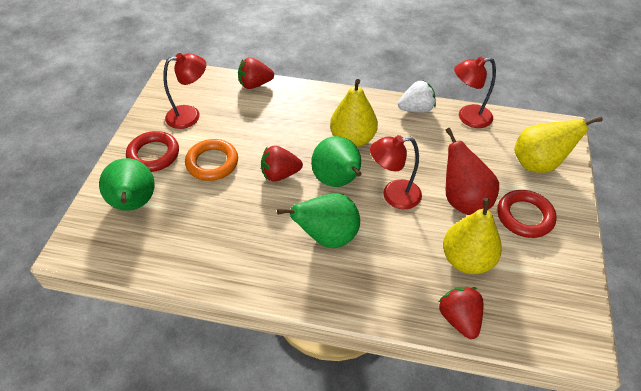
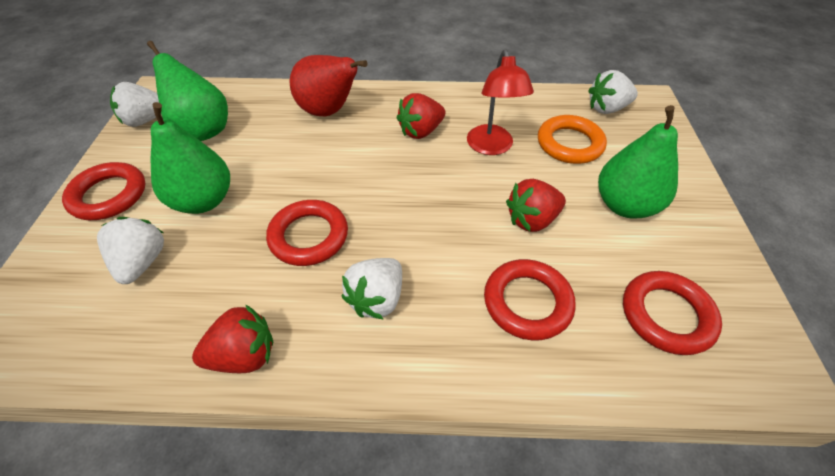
red lamp: 3 -> 1
red ring: 2 -> 4
white strawberry: 1 -> 4
yellow pear: 3 -> 0

